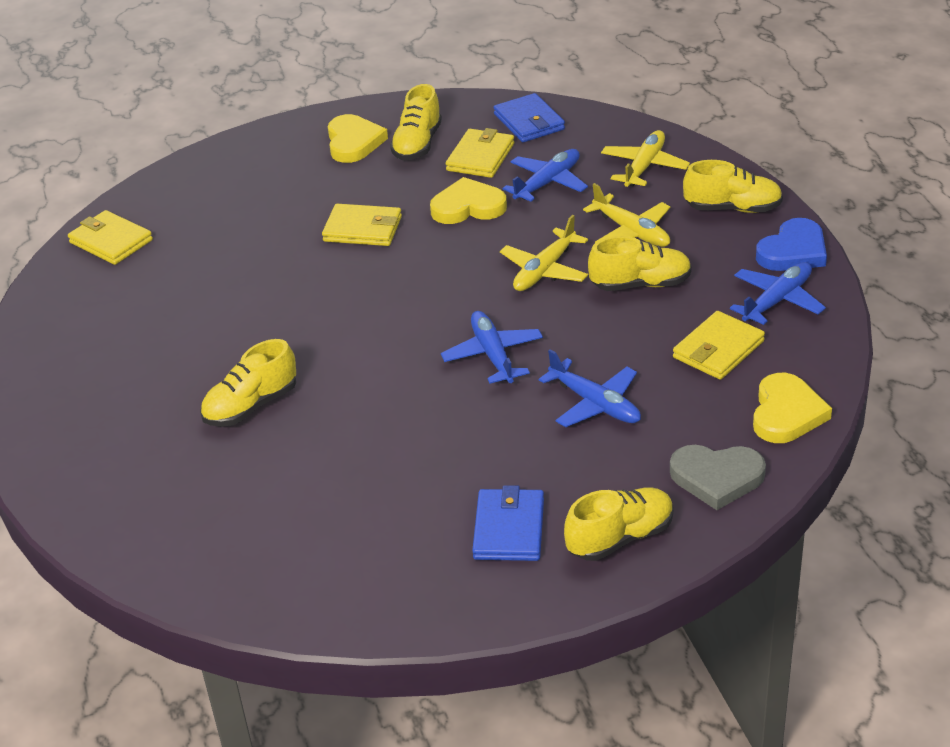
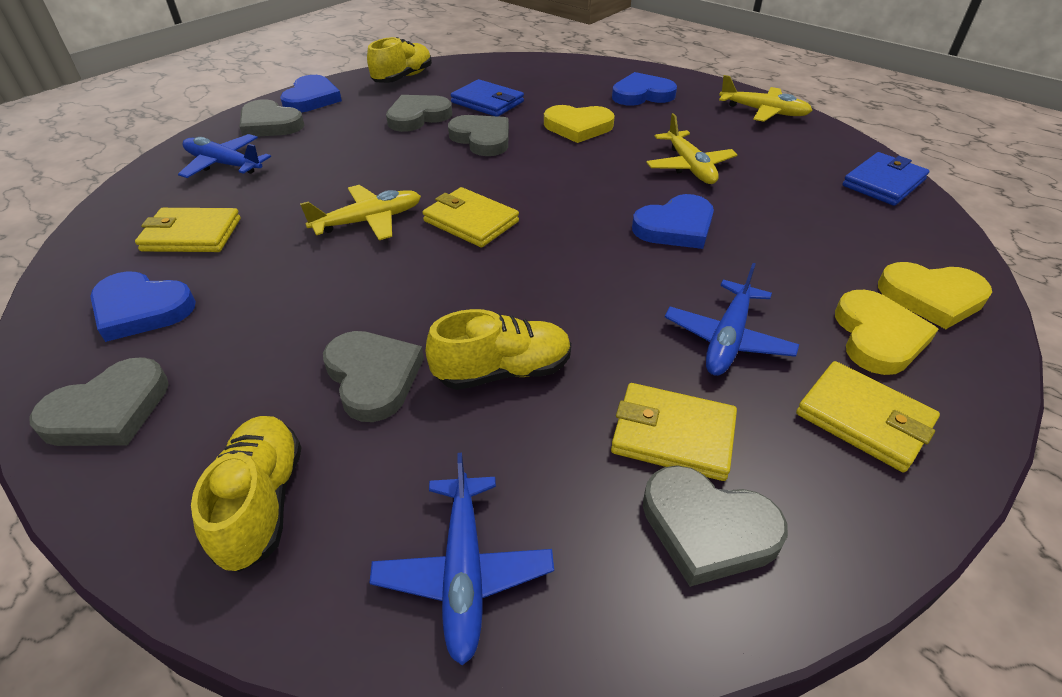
blue heart: 1 -> 4
blue plane: 4 -> 3
grey heart: 1 -> 6
yellow shoe: 5 -> 3

